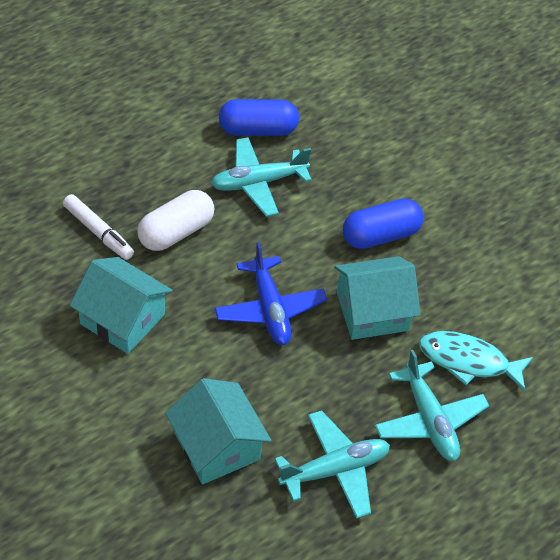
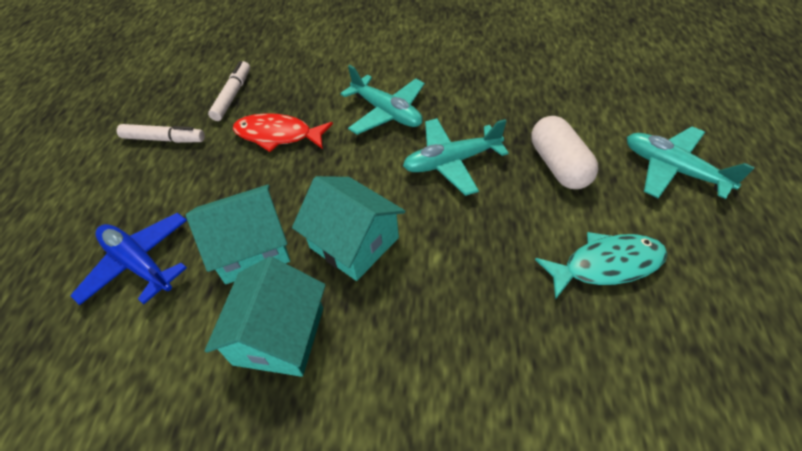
blue capsule: 2 -> 0
red fish: 0 -> 1
white marker: 1 -> 2

